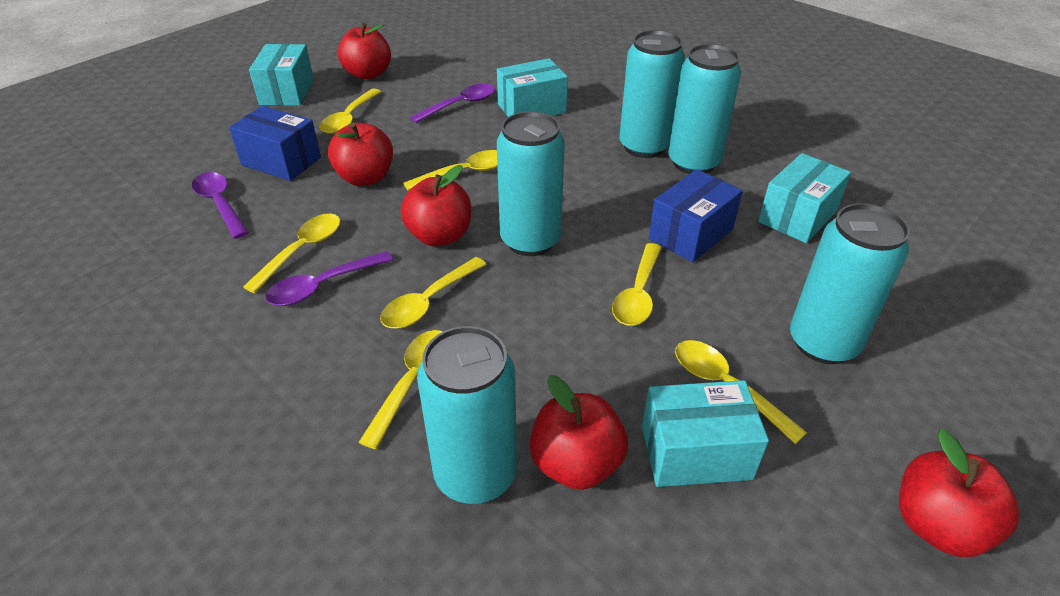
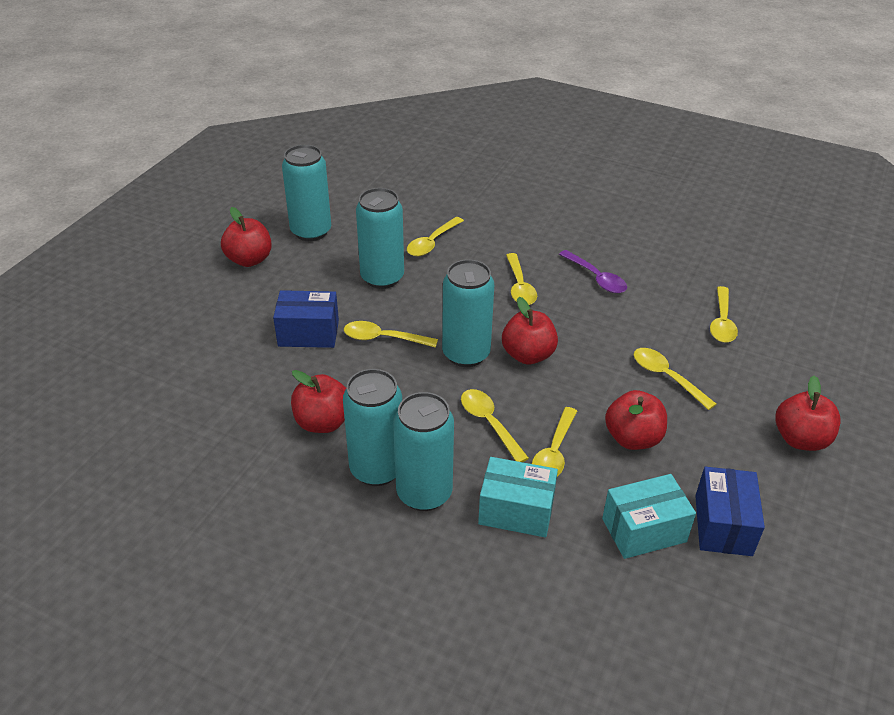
purple spoon: 3 -> 1
turquoise box: 4 -> 2

